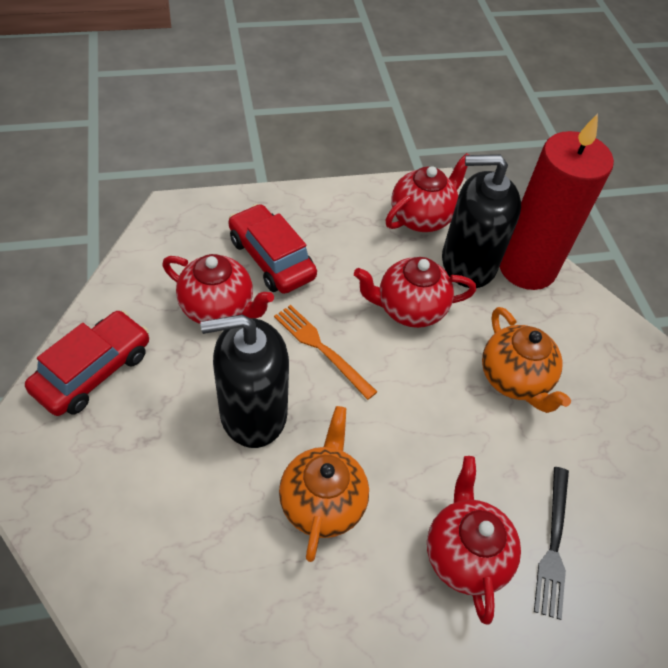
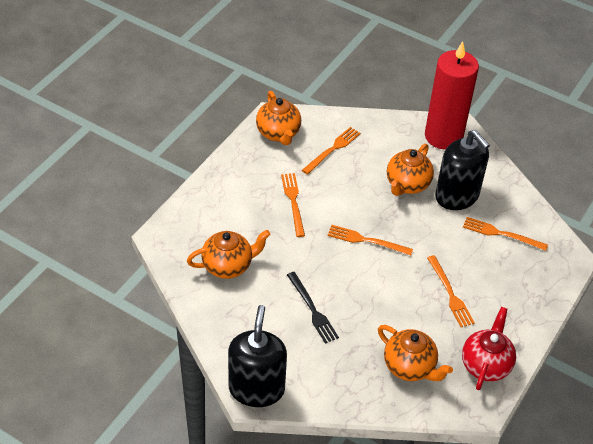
orange fork: 1 -> 5
orange teapot: 2 -> 4
red car: 2 -> 0
red teapot: 4 -> 1

